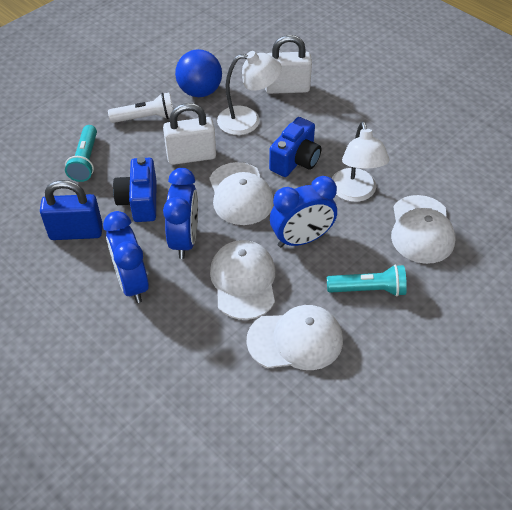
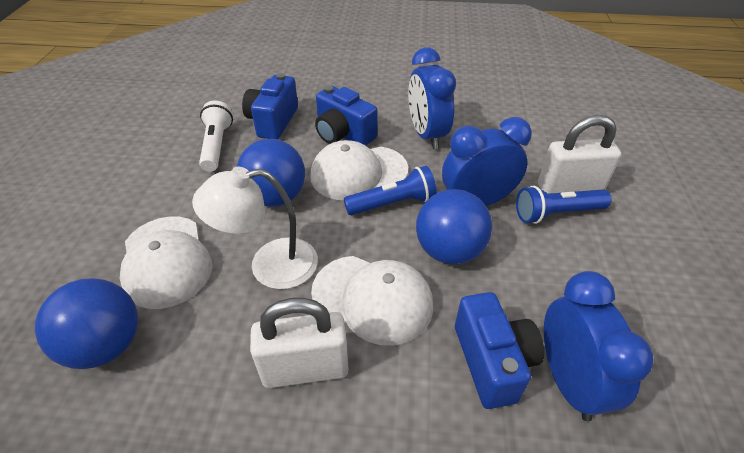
blue ball: 1 -> 3
blue camera: 2 -> 3
blue flashlight: 0 -> 2
blue padlock: 1 -> 0
turquoise flashlight: 2 -> 0
white cap: 4 -> 3
white lamp: 2 -> 1

